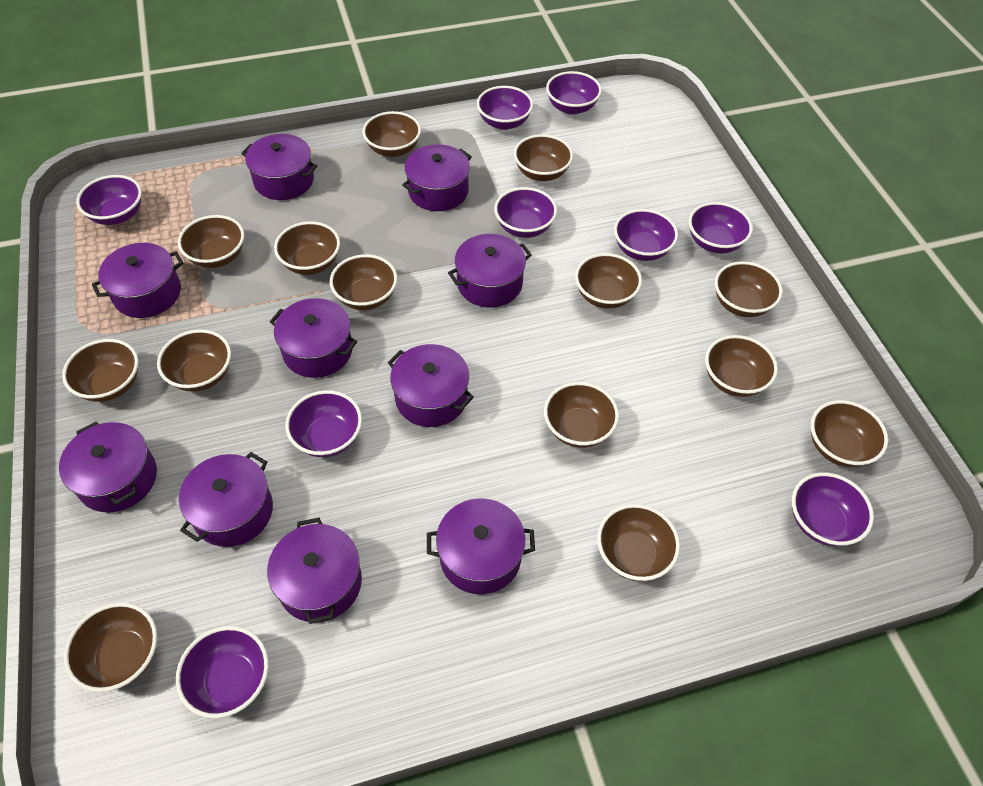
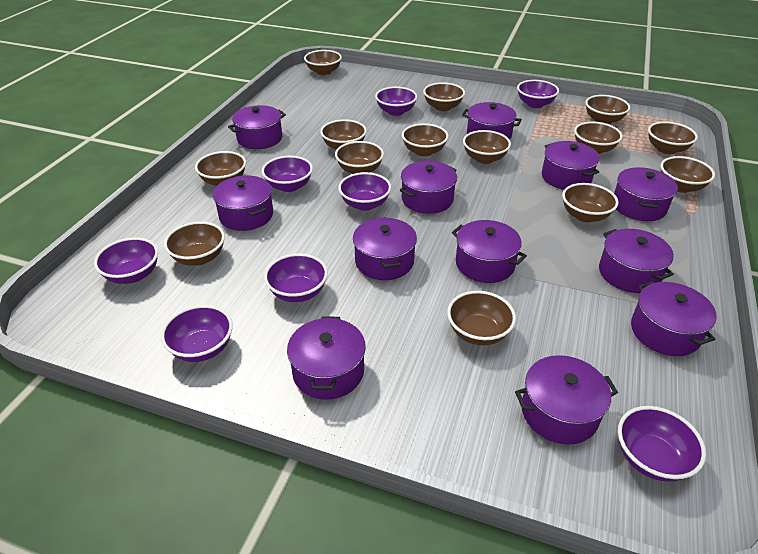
purple bowl: 9 -> 8
purple pot: 10 -> 12

